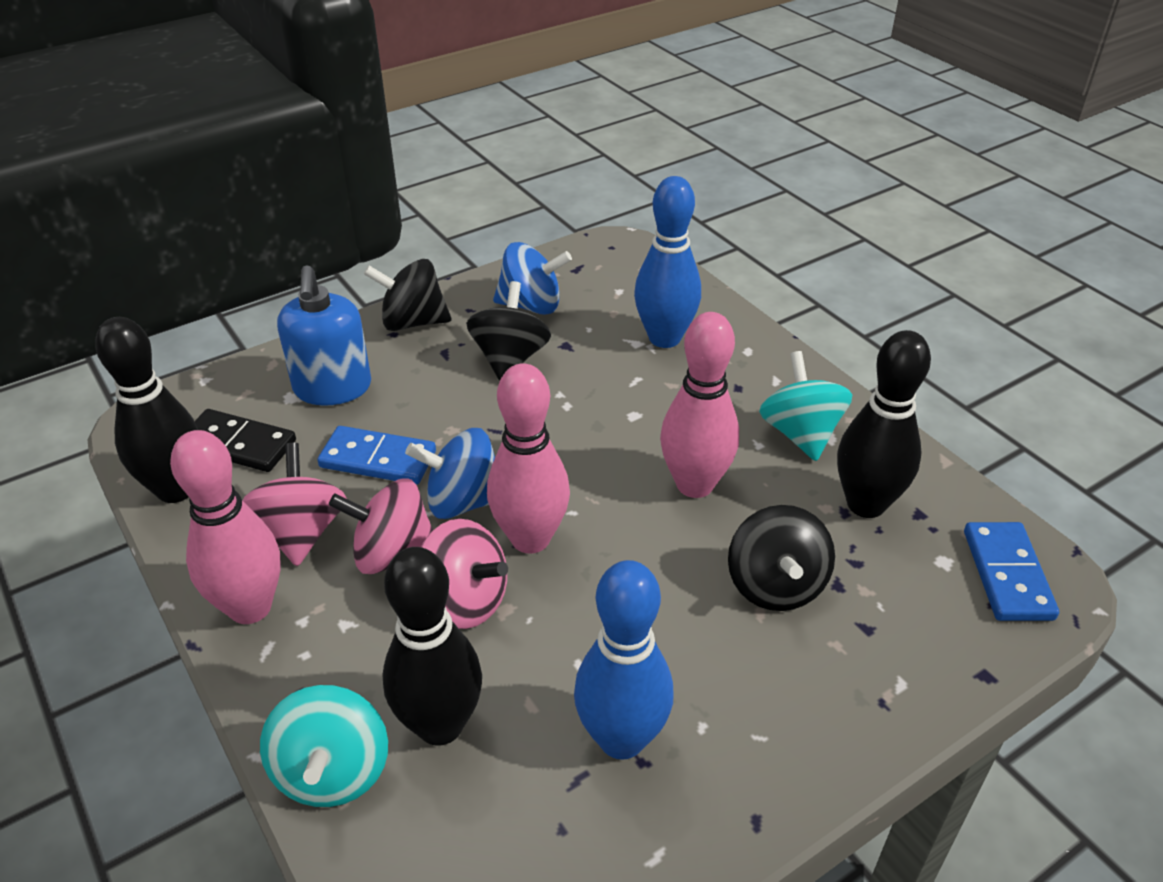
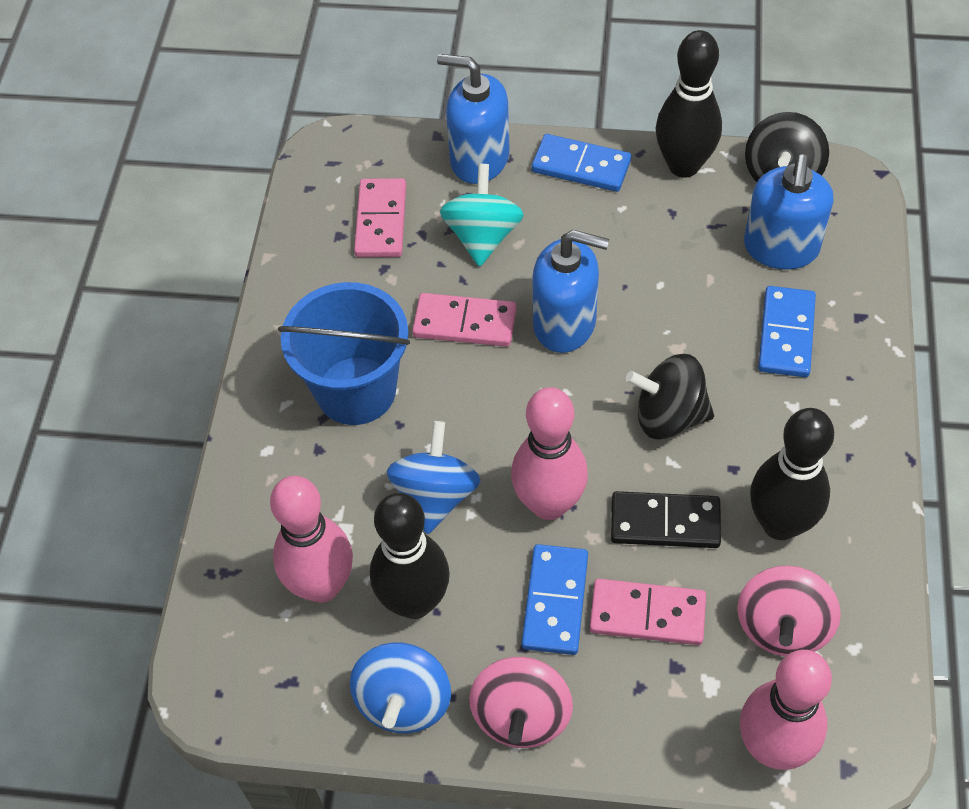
black spinning top: 3 -> 2
blue bowling pin: 2 -> 0
blue bucket: 0 -> 1
blue domino: 2 -> 3
blue soap dispenser: 1 -> 3
pink domino: 0 -> 3
pink spinning top: 3 -> 2
turquoise spinning top: 2 -> 1

